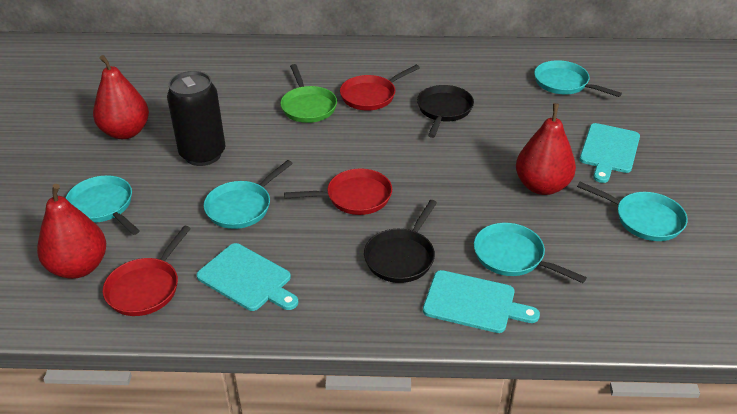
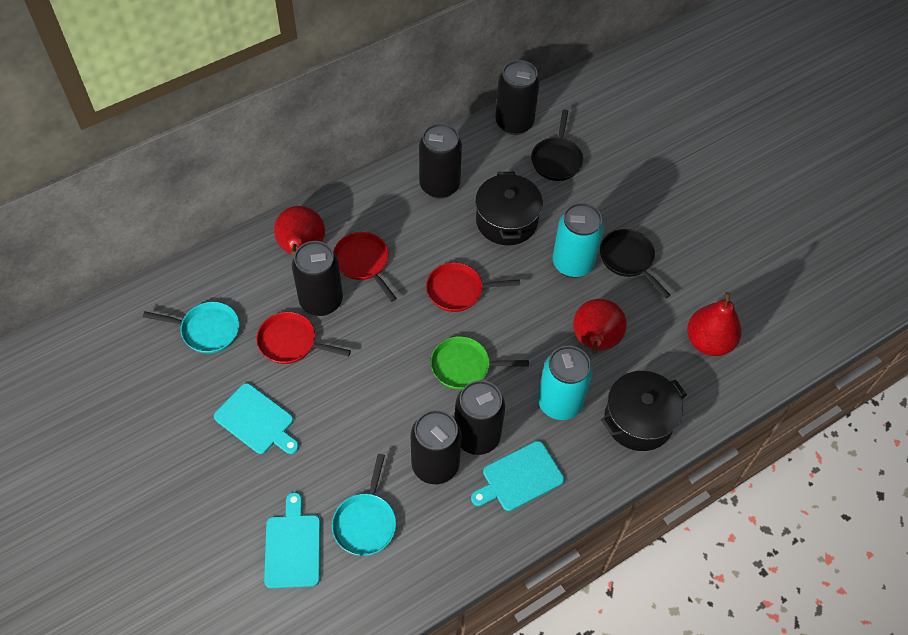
black can: 1 -> 5
black pot: 0 -> 2
turquoise can: 0 -> 2
turquoise pan: 5 -> 2

